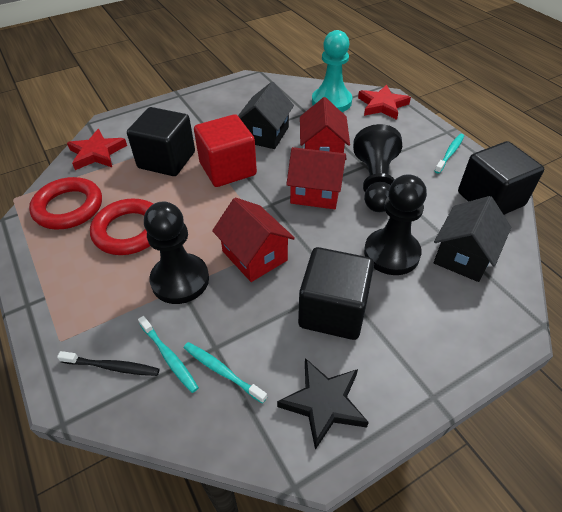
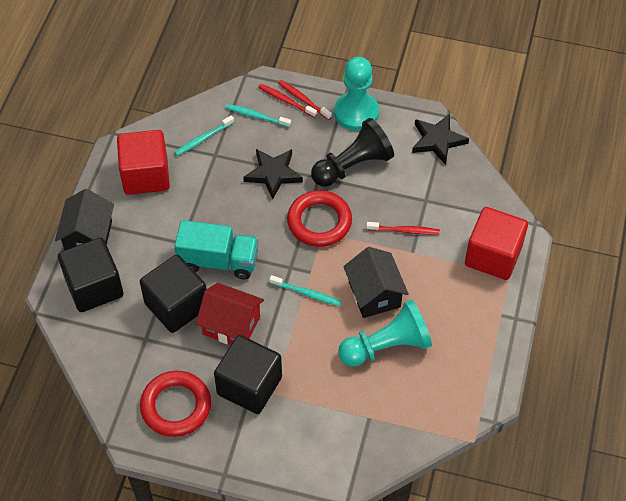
black pawn: 3 -> 1
black star: 1 -> 2
black toothbrush: 1 -> 0
red cube: 1 -> 2
red house: 3 -> 1
red star: 2 -> 0
red toothbrush: 0 -> 3
turquoise pawn: 1 -> 2
turquoise truck: 0 -> 1

